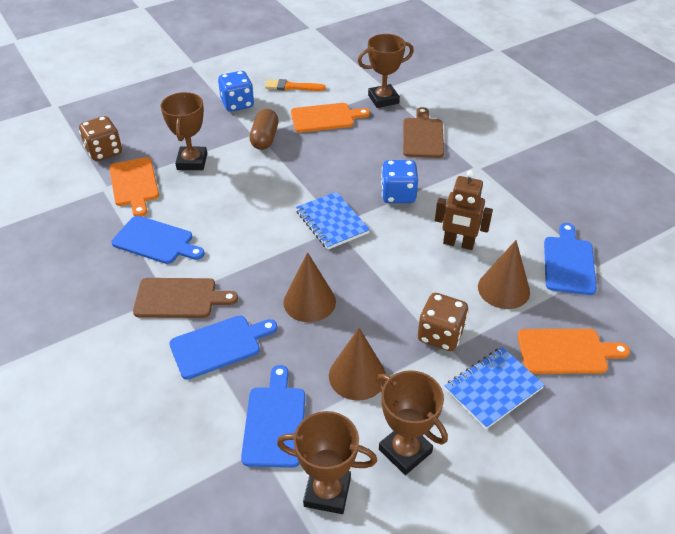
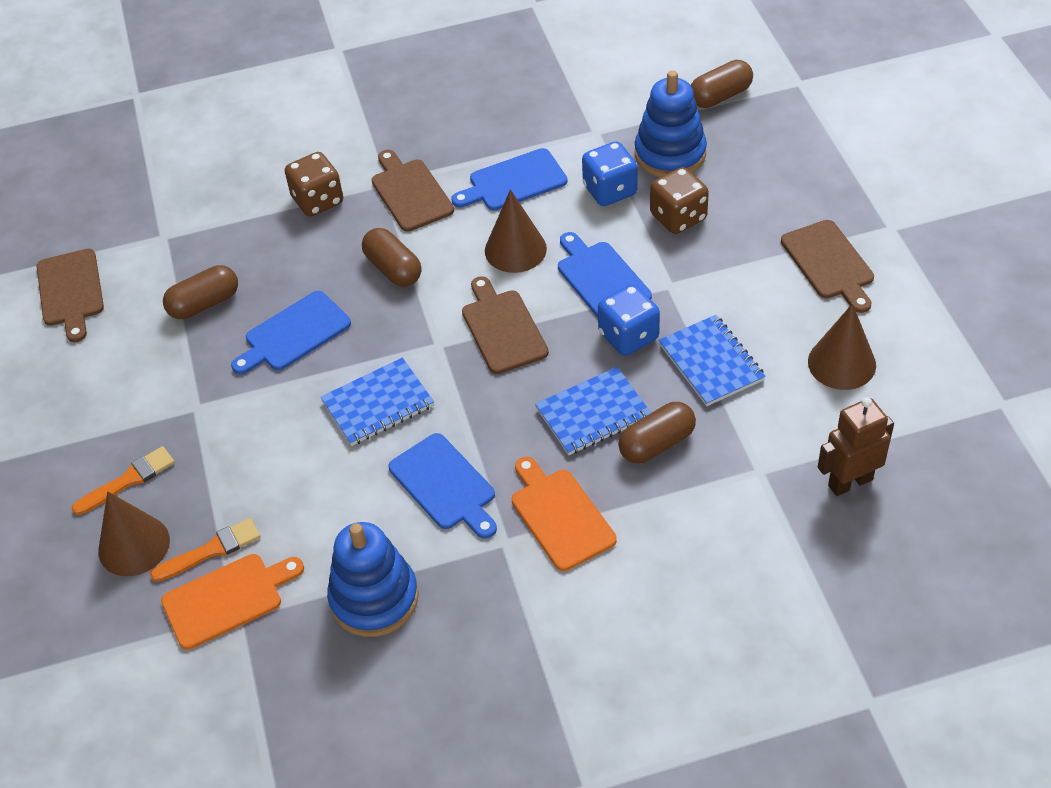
blue notebook: 2 -> 3
blue stacking toy: 0 -> 2
brown capsule: 1 -> 4
brown cutting board: 2 -> 4
brown trophy: 4 -> 0
orange brush: 1 -> 2
orange cutting board: 3 -> 2

